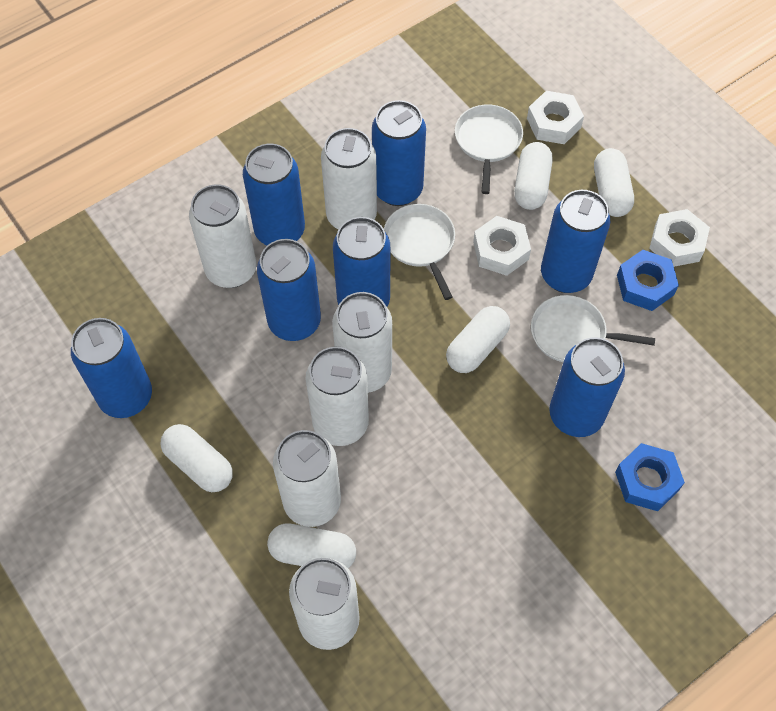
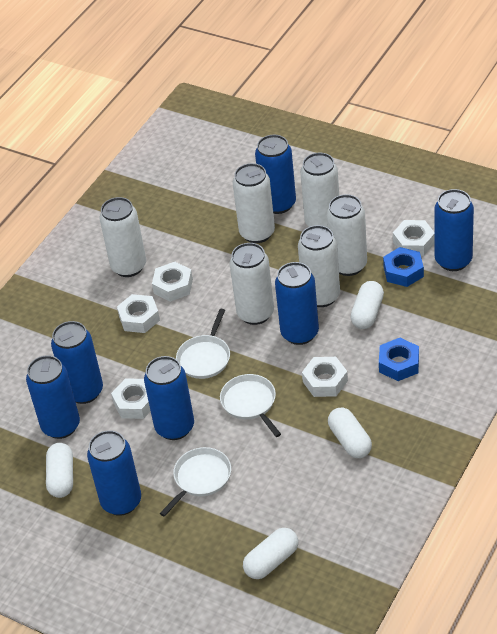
white capsule: 5 -> 4
white nut: 3 -> 5

